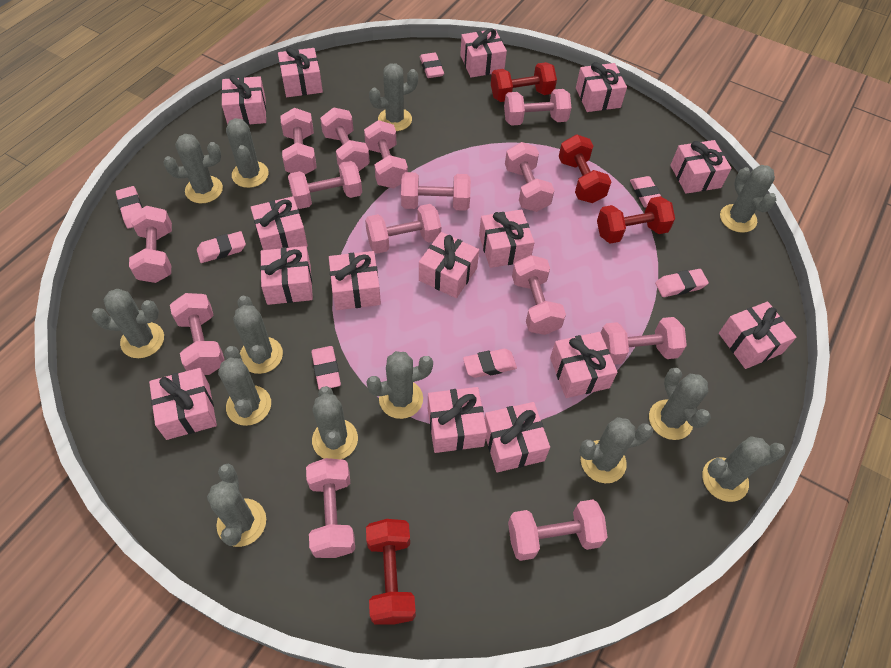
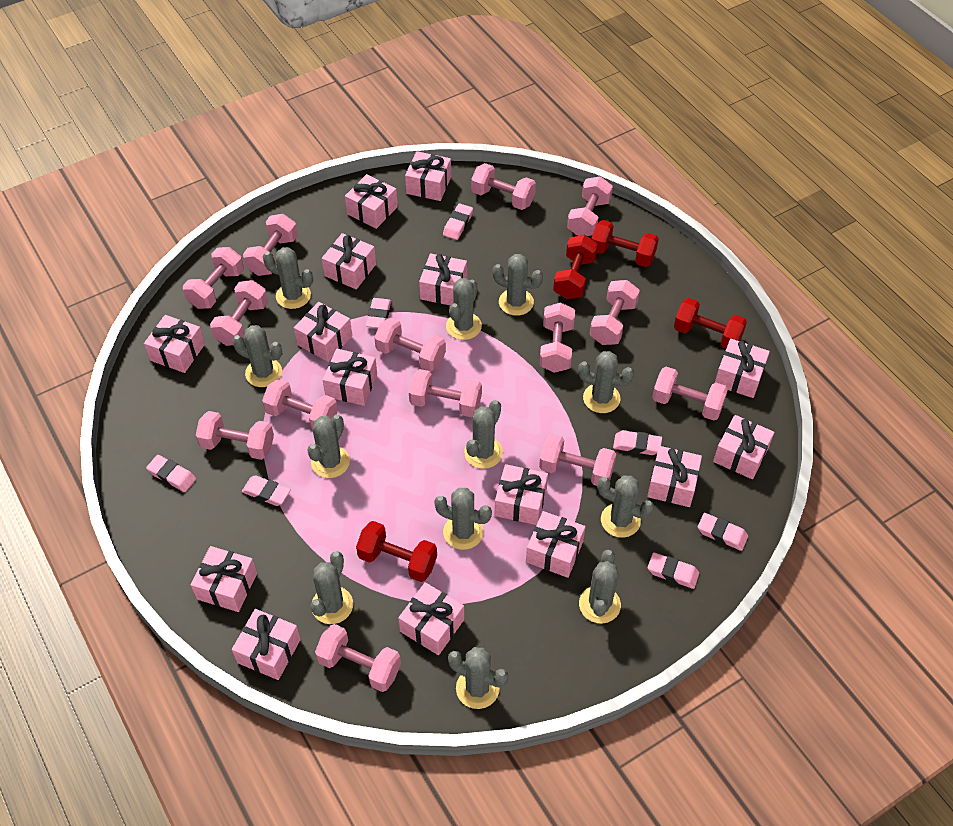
grey cactus: 13 -> 12

